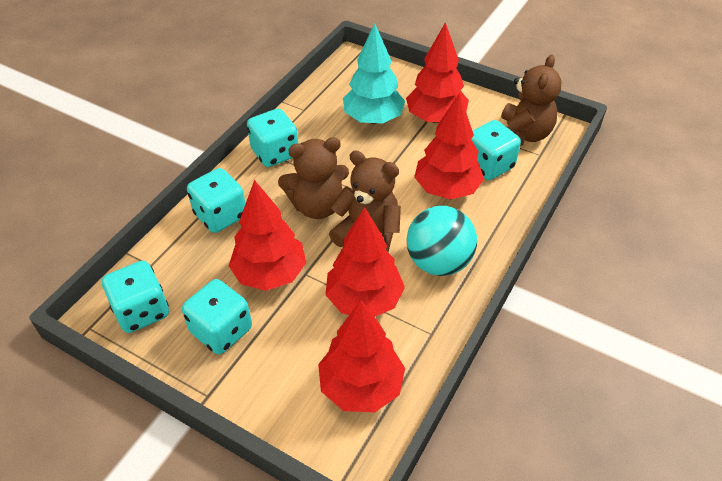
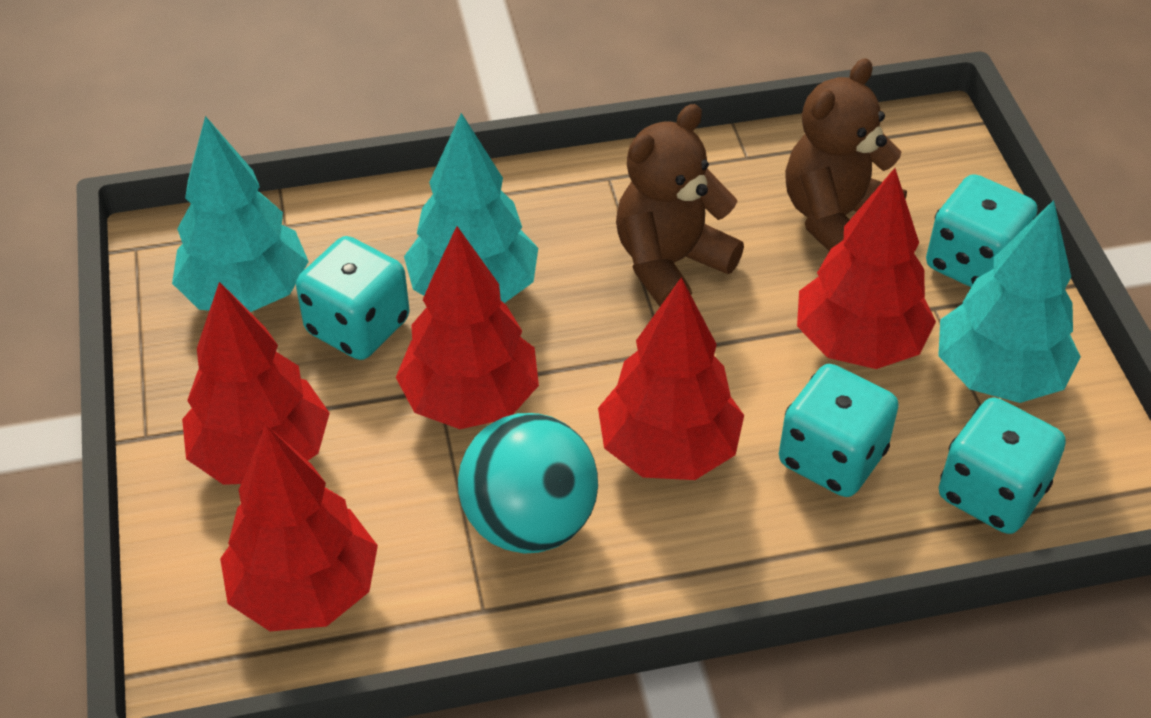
brown teddy bear: 3 -> 2
turquoise dice: 5 -> 4
turquoise tree: 1 -> 3

